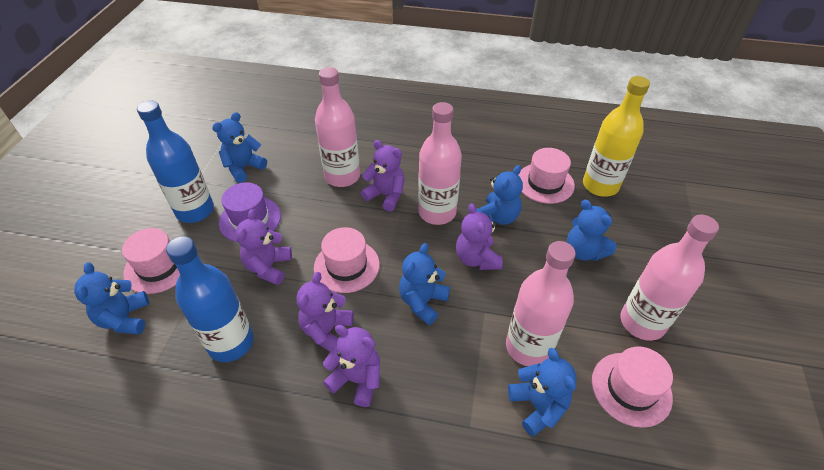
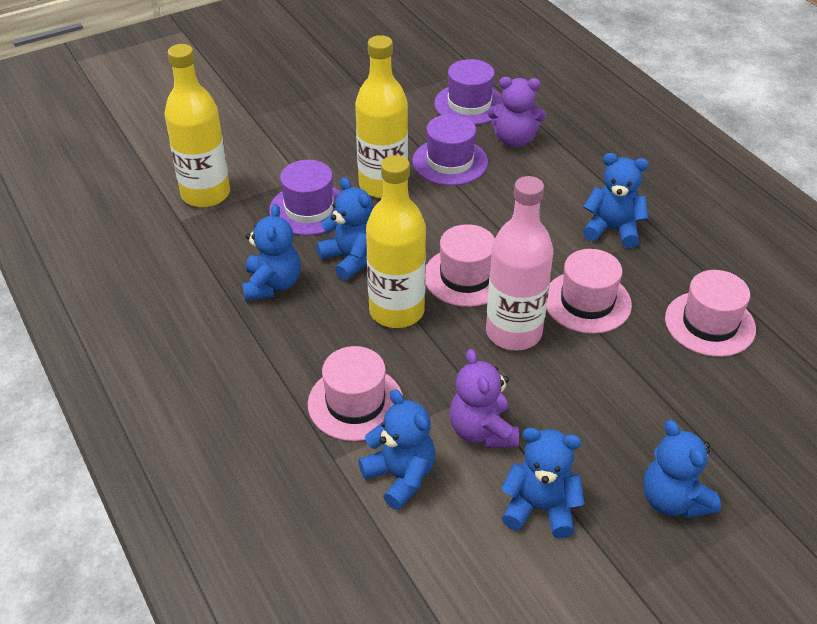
blue bottle: 2 -> 0
pink bottle: 4 -> 1
purple hat: 1 -> 3
purple teddy bear: 5 -> 2
yellow bottle: 1 -> 3

